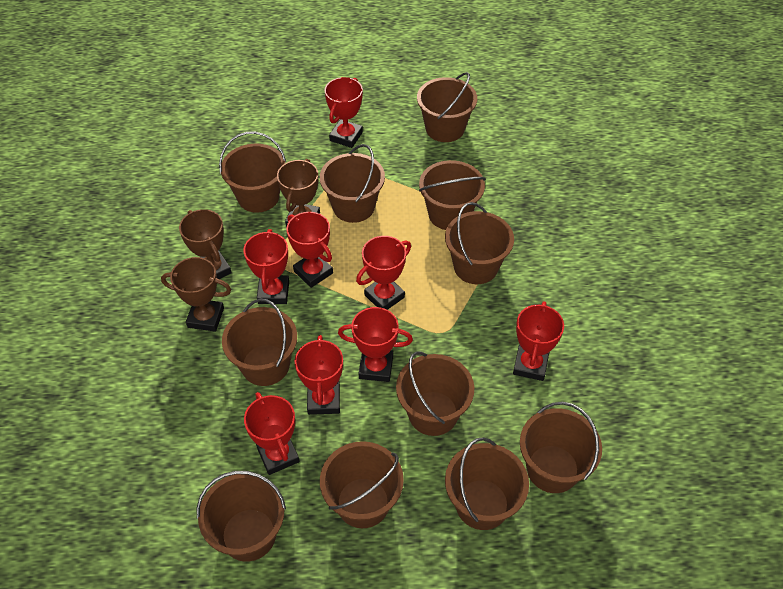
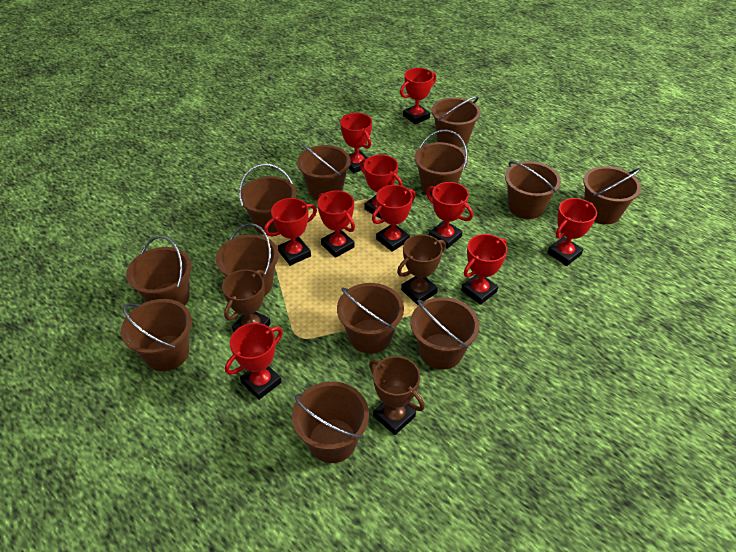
brown bucket: 11 -> 12
red trophy: 8 -> 10

